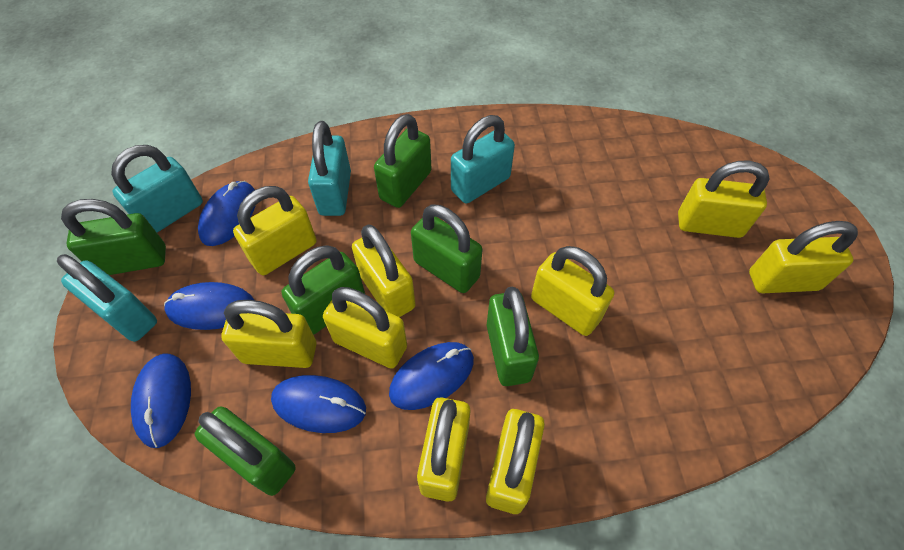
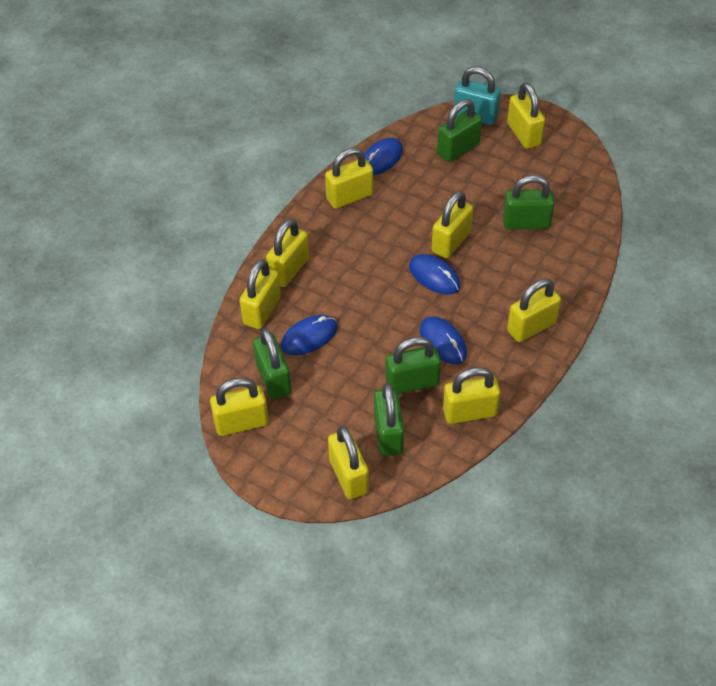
blue mouse: 5 -> 4
green padlock: 6 -> 5
turquoise padlock: 4 -> 1

